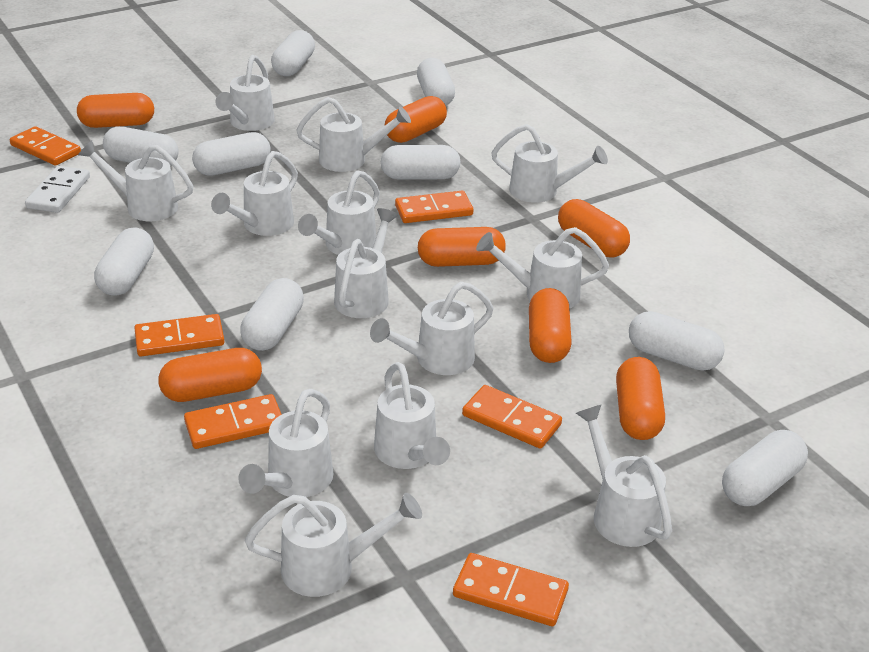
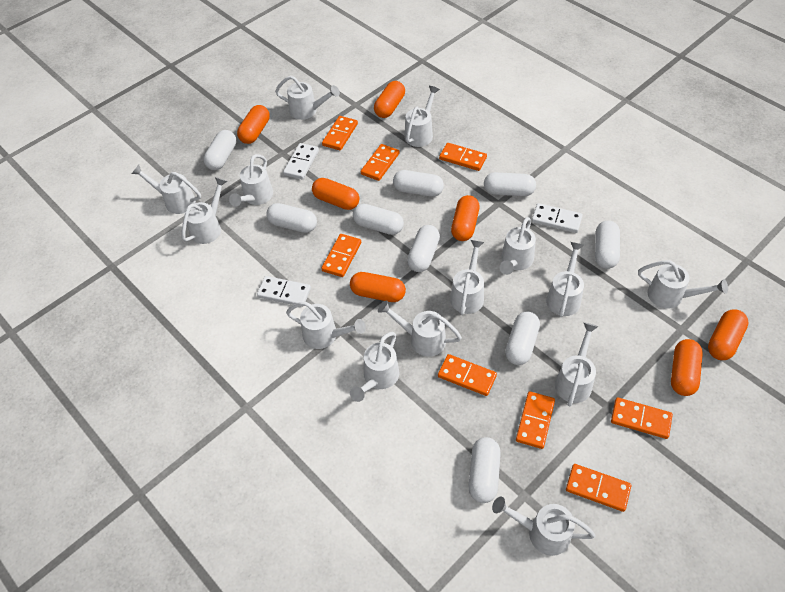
orange domino: 6 -> 8
white domino: 1 -> 3
white watering can: 13 -> 14

